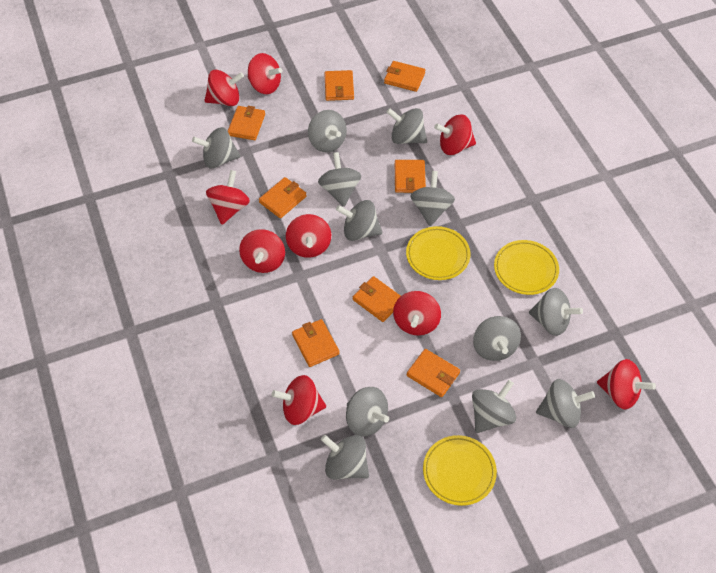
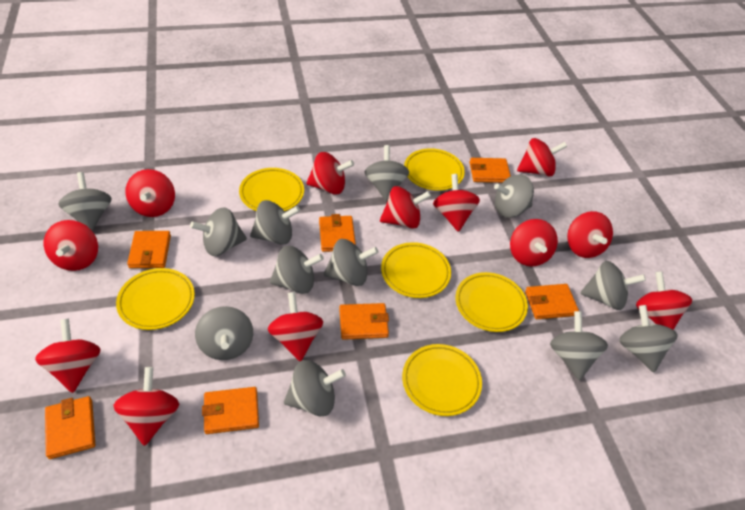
orange wallet: 8 -> 7
red spinning top: 9 -> 12
yellow plate: 3 -> 6

